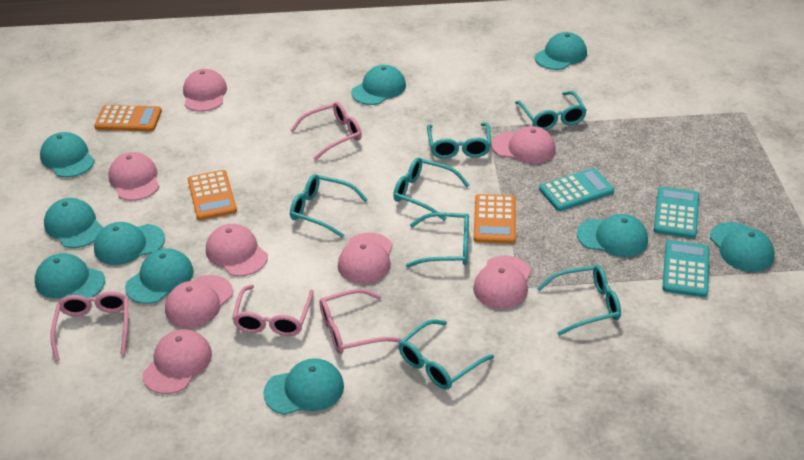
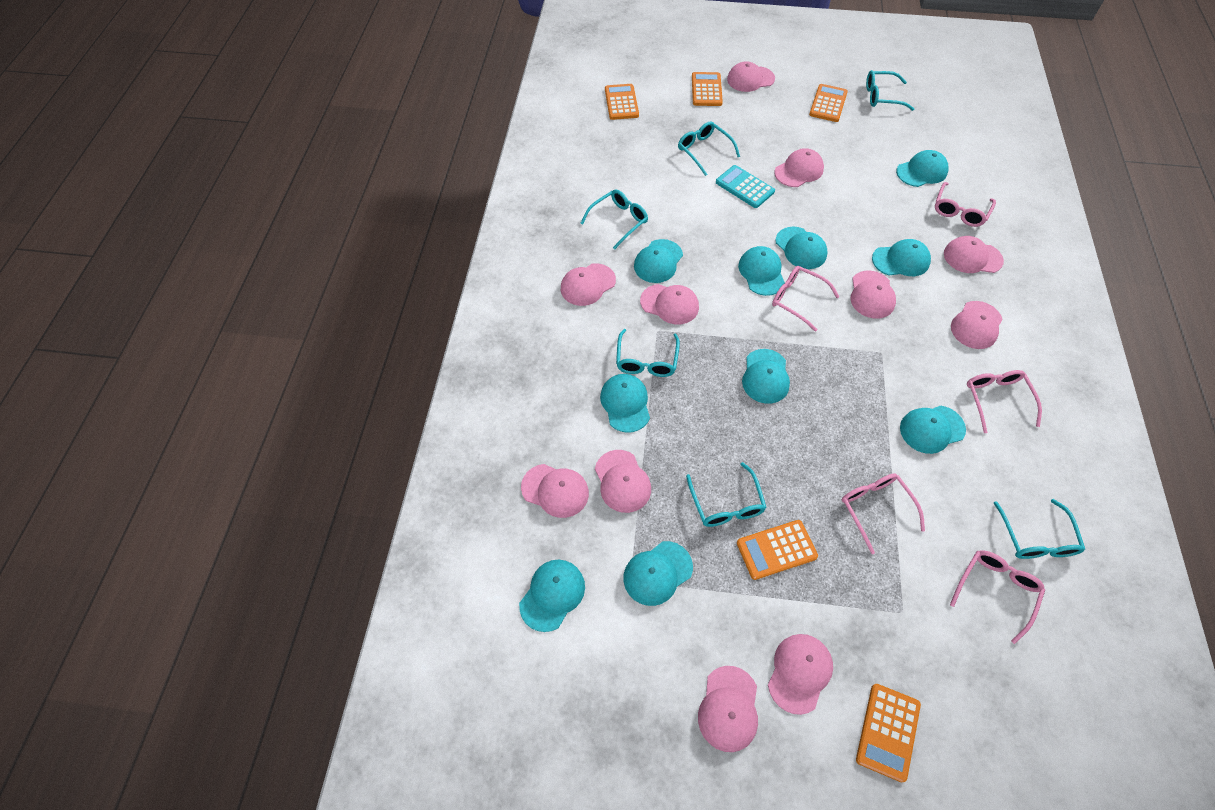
orange calculator: 3 -> 5
pink cap: 8 -> 11
pink glasses: 4 -> 5
turquoise calculator: 3 -> 1
turquoise glasses: 7 -> 6

